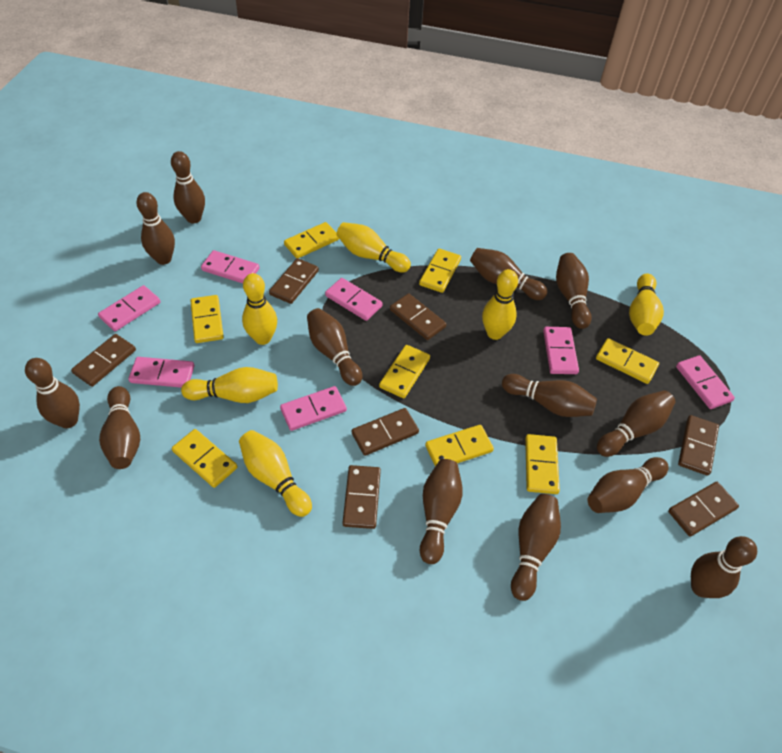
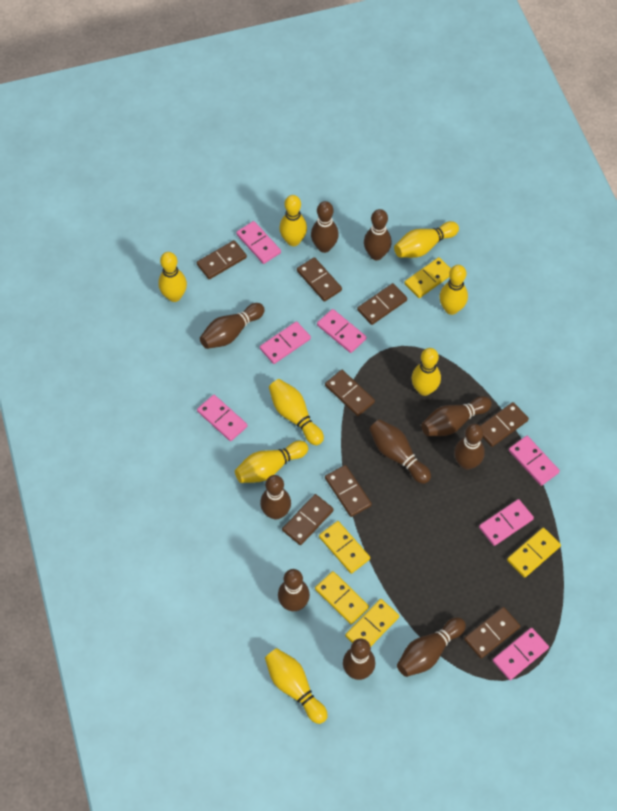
brown bowling pin: 13 -> 10
brown domino: 7 -> 8
yellow bowling pin: 6 -> 8
yellow domino: 8 -> 5

